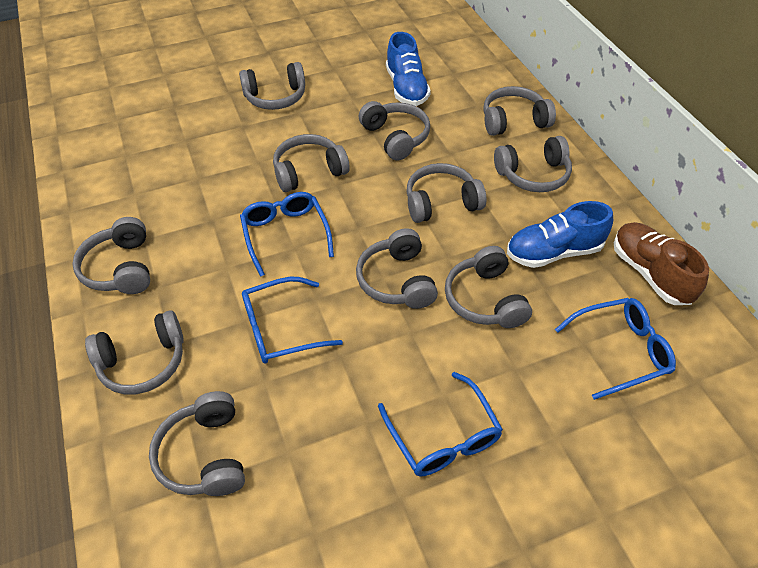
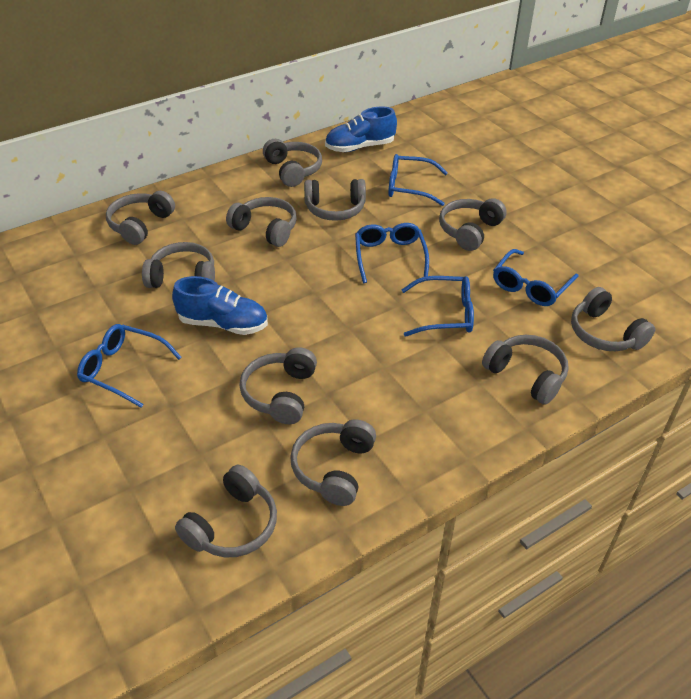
blue glasses: 4 -> 5
brown shoe: 1 -> 0

